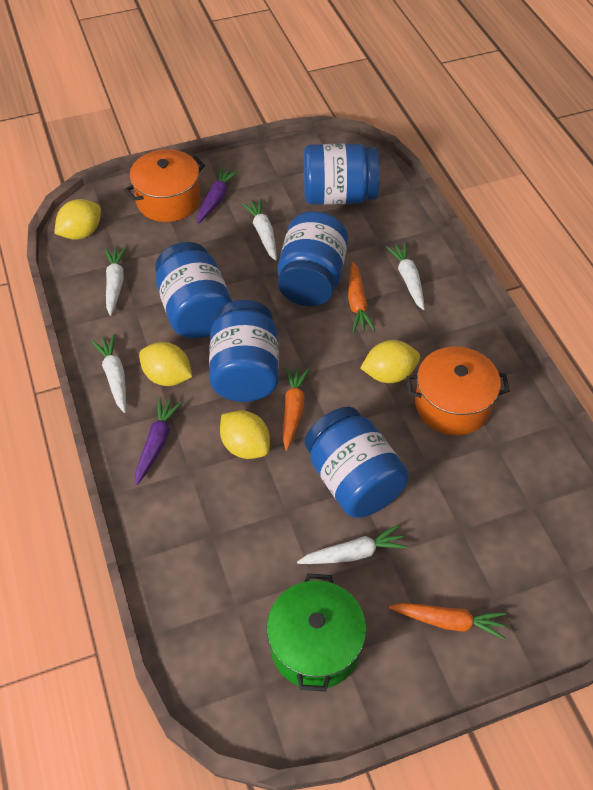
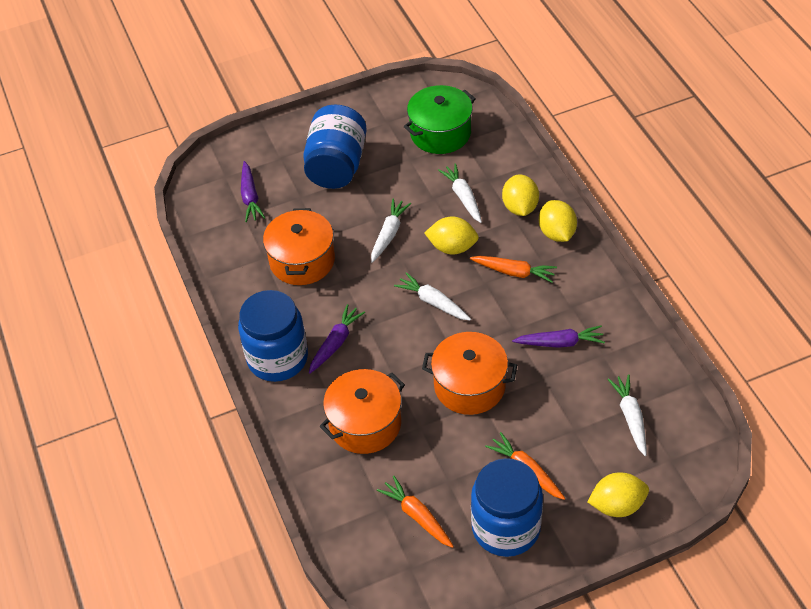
blue jar: 5 -> 3
orange pot: 2 -> 3
purple carrot: 2 -> 3
white carrot: 5 -> 4

